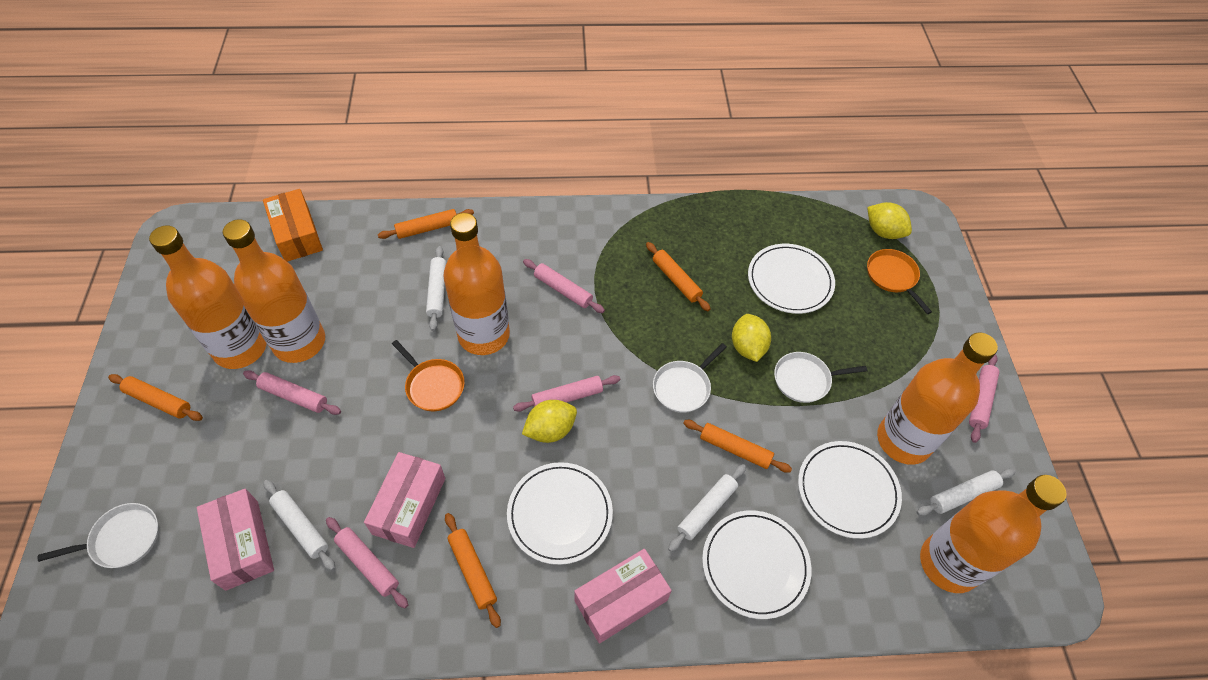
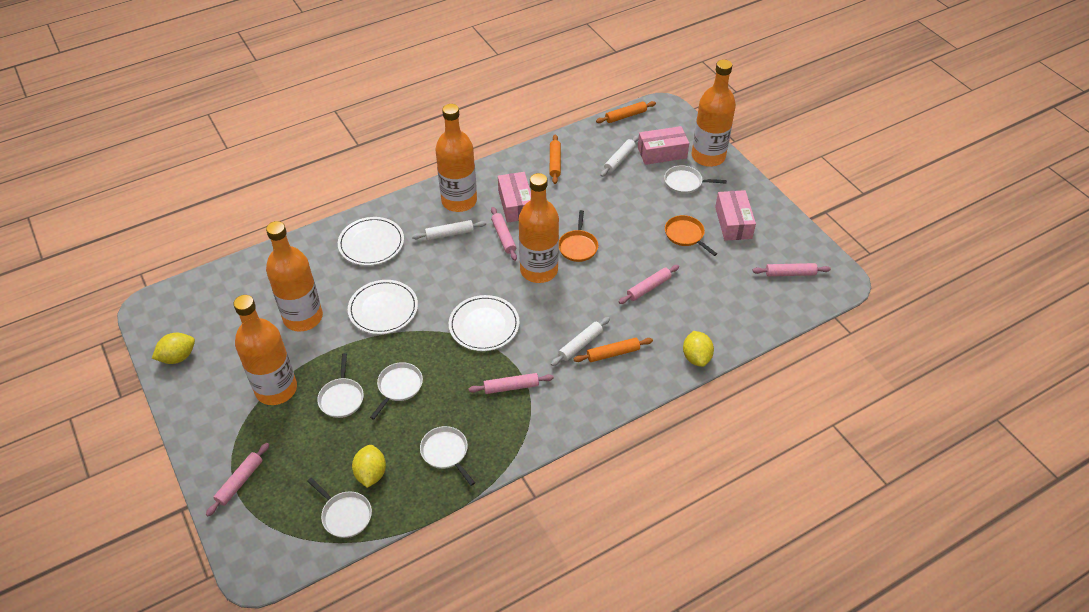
orange box: 1 -> 0
orange rolling pin: 5 -> 3
white pan: 3 -> 5
white plate: 4 -> 3
white rolling pin: 4 -> 3

